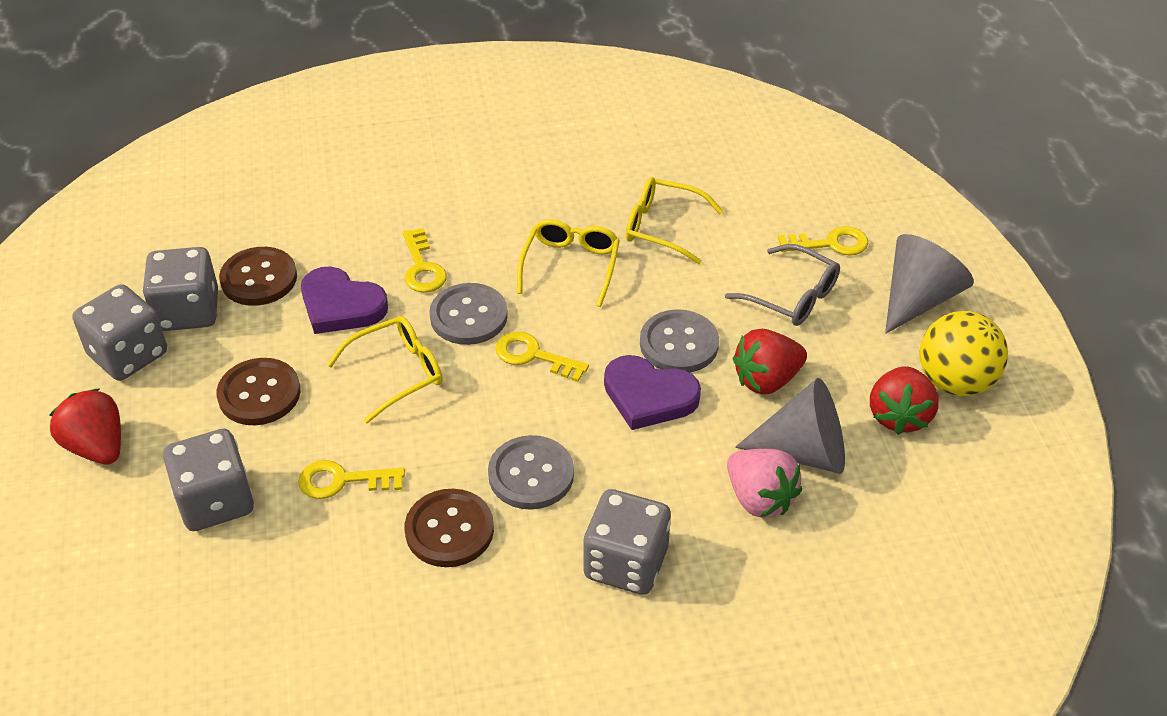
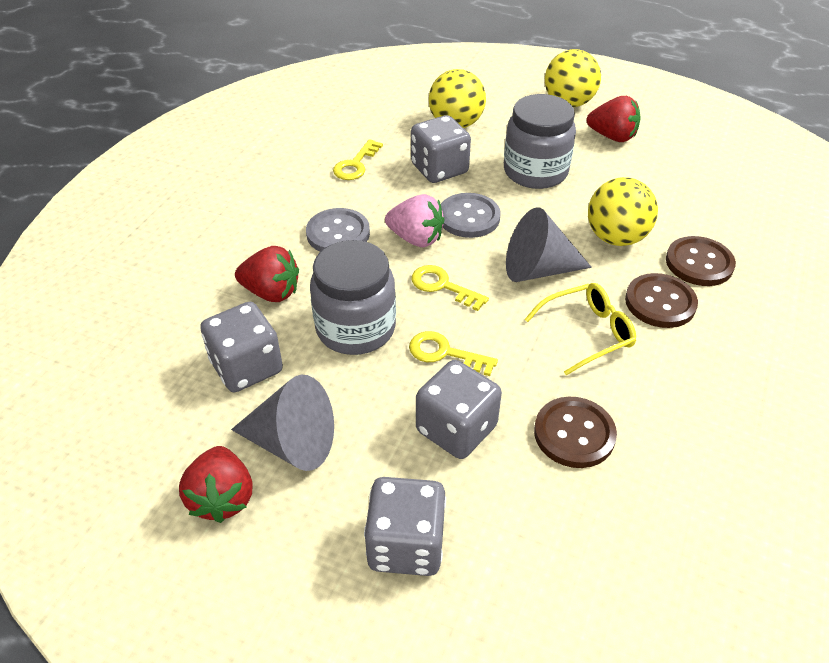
grey button: 3 -> 2
grey glasses: 1 -> 0
grey jar: 0 -> 2
purple heart: 2 -> 0
yellow ball: 1 -> 3
yellow glasses: 3 -> 1
yellow key: 4 -> 3

